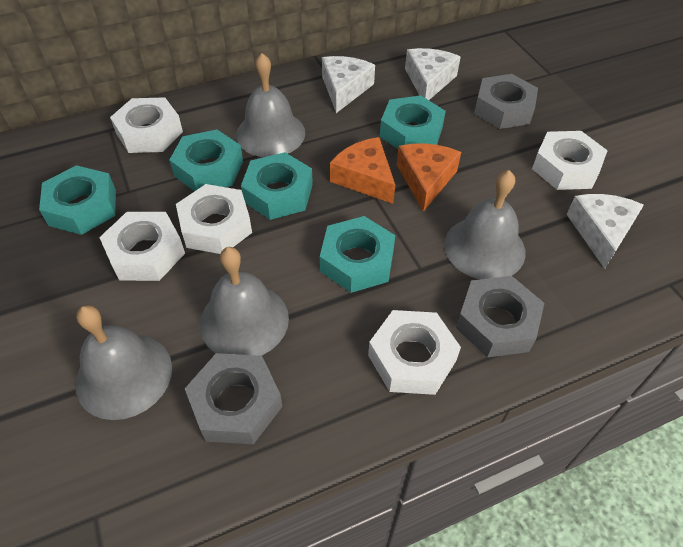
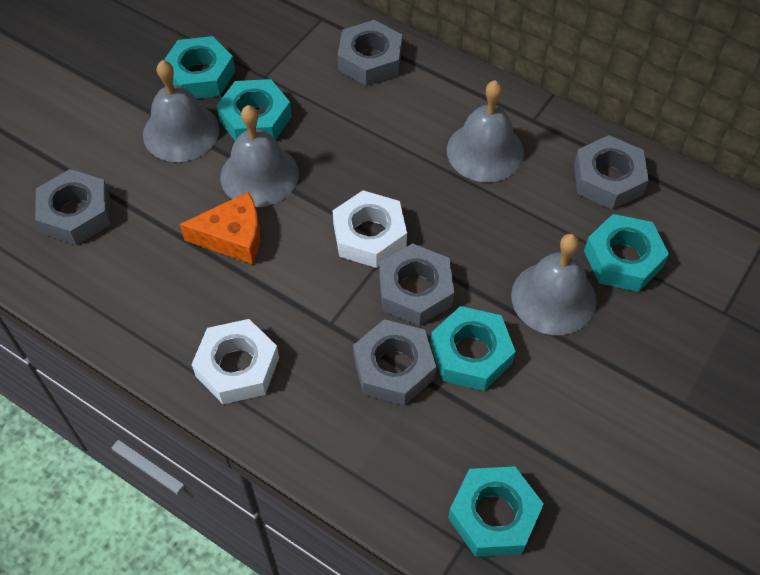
grey nut: 3 -> 5
orange cheese: 2 -> 1
white cheese: 3 -> 0
white nut: 5 -> 2

